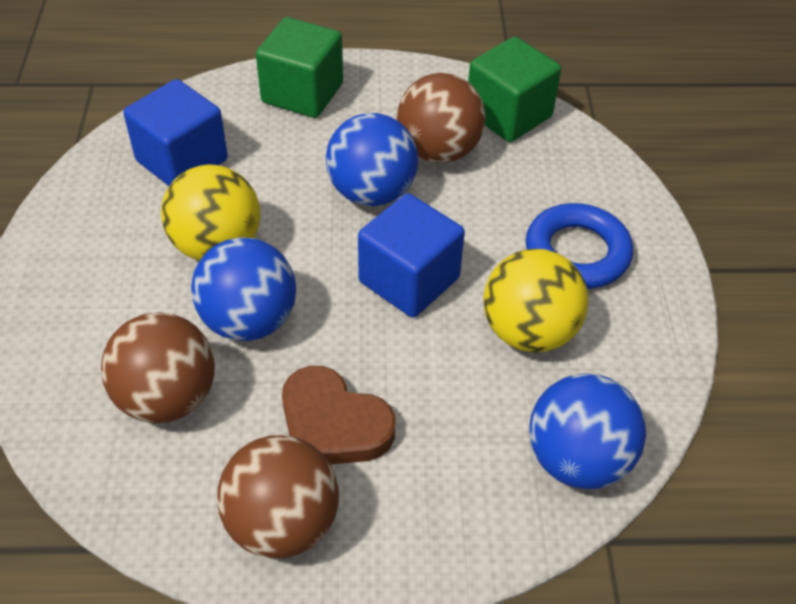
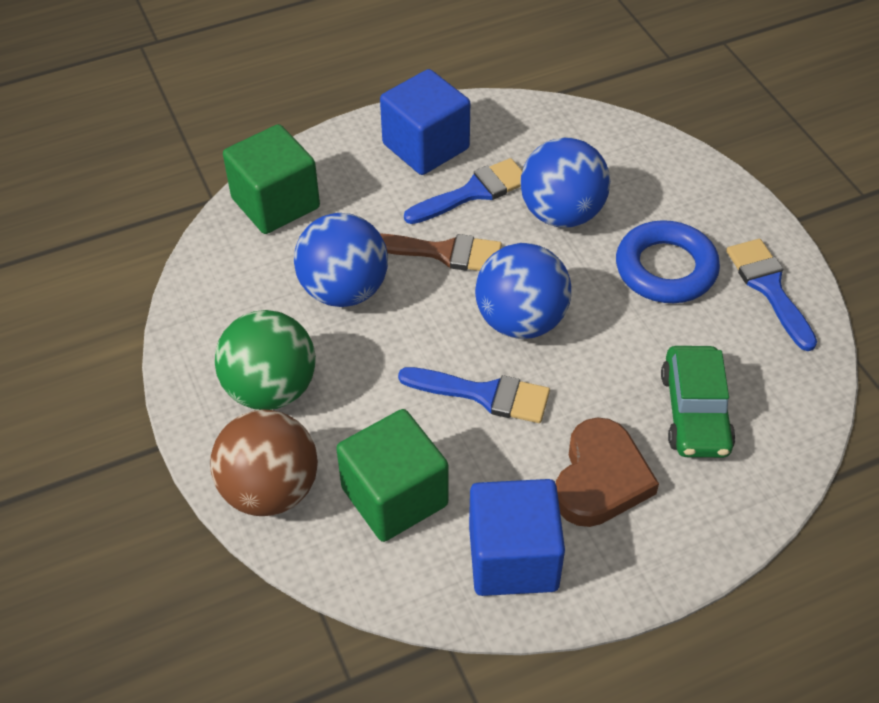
blue brush: 0 -> 3
brown ball: 3 -> 1
brown brush: 0 -> 1
green ball: 0 -> 1
green car: 0 -> 1
yellow ball: 2 -> 0

